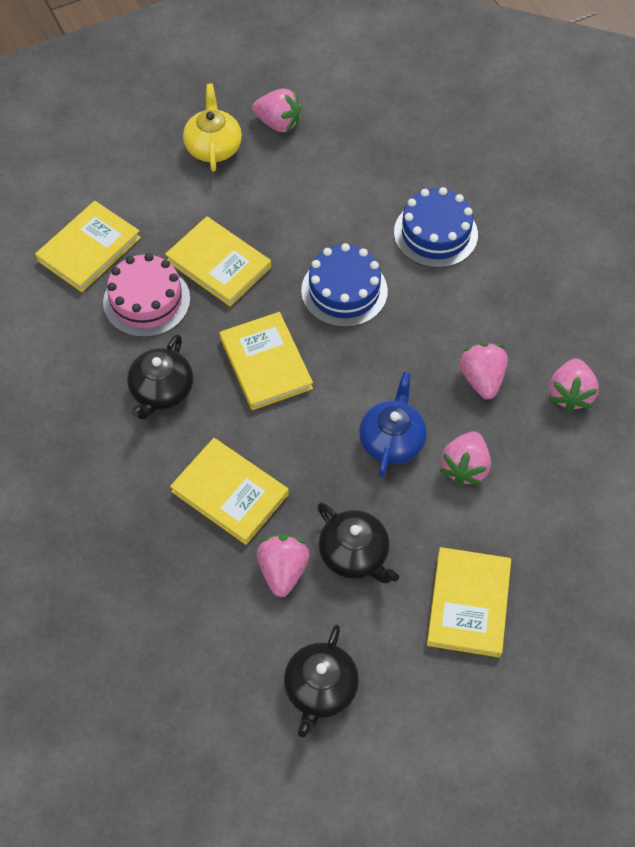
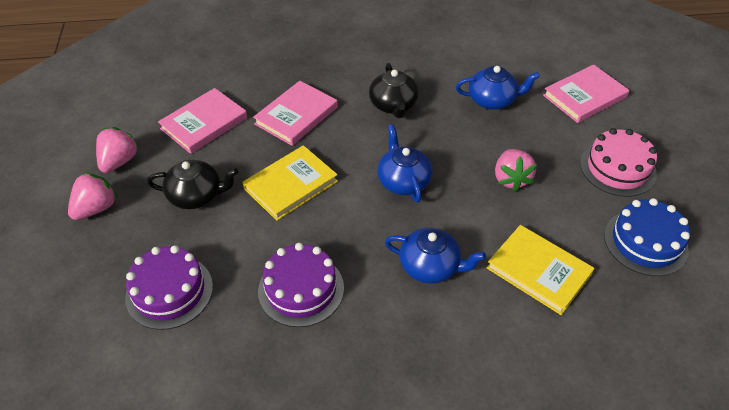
black teapot: 3 -> 2
blue cake: 2 -> 1
blue teapot: 1 -> 3
pink book: 0 -> 3
pink strawberry: 5 -> 3
purple cake: 0 -> 2
yellow book: 5 -> 2
yellow teapot: 1 -> 0

